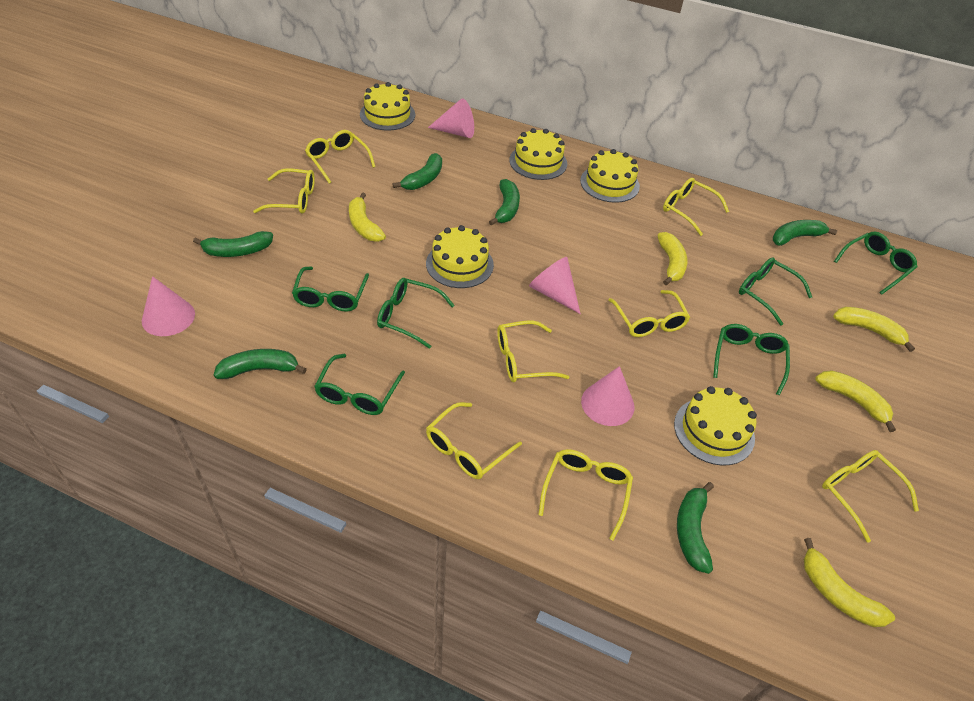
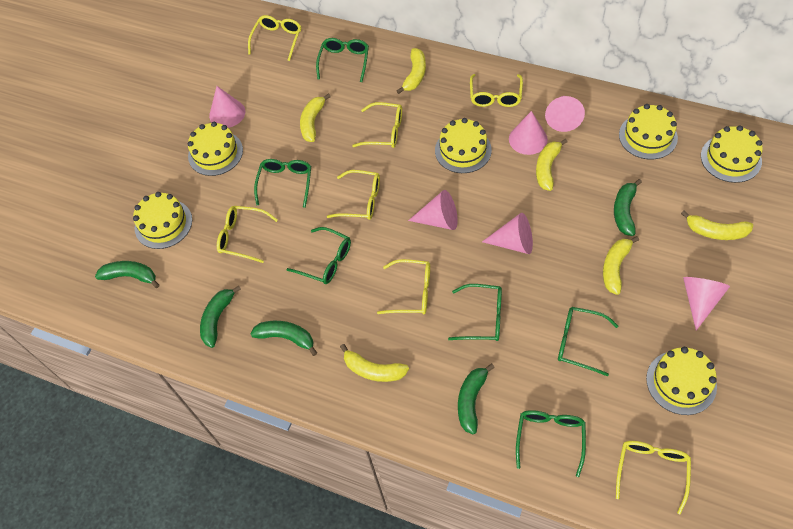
green banana: 6 -> 5
pink cone: 4 -> 6
yellow banana: 5 -> 6
yellow cake: 5 -> 6
yellow glasses: 8 -> 7

